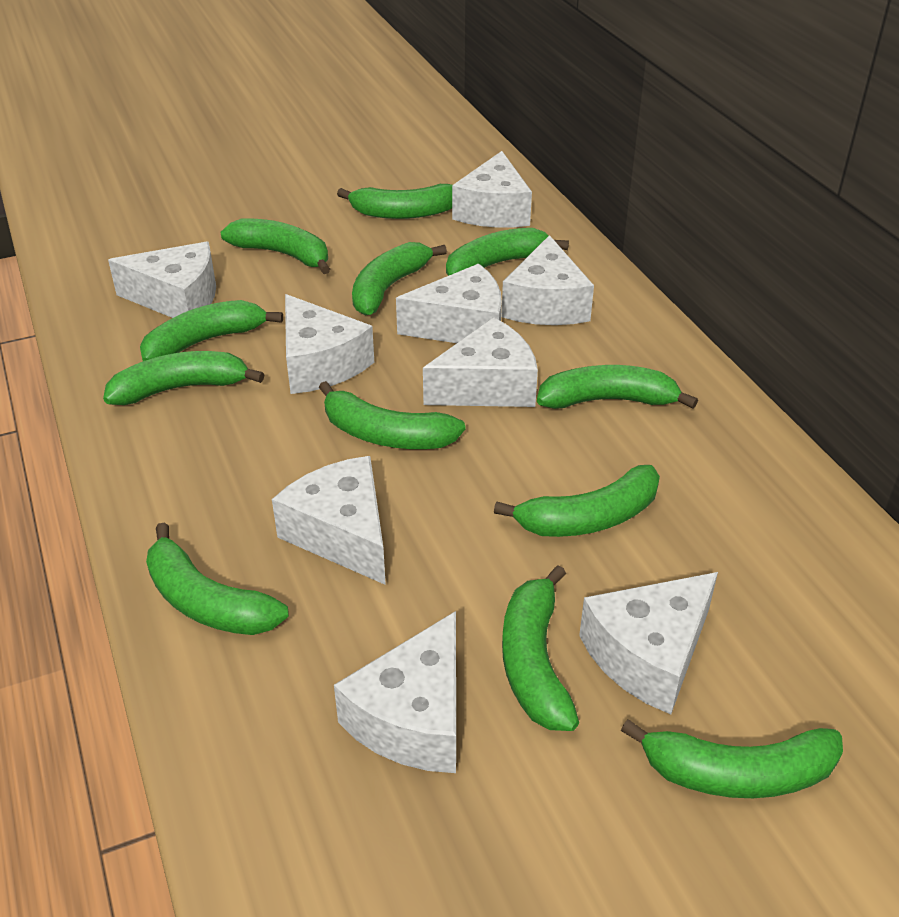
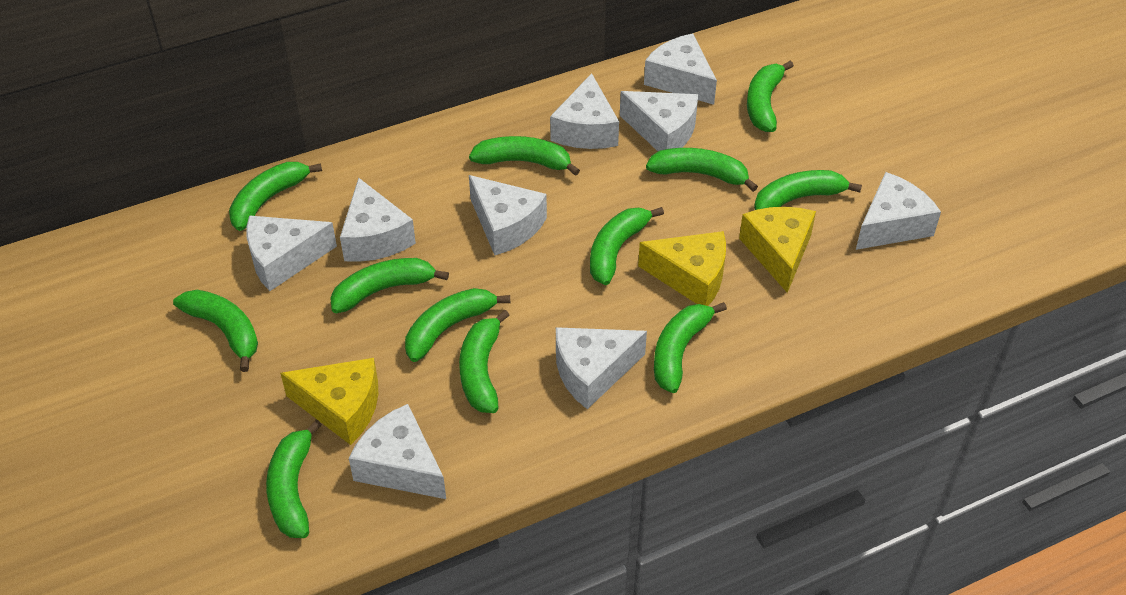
yellow cheese: 0 -> 3

